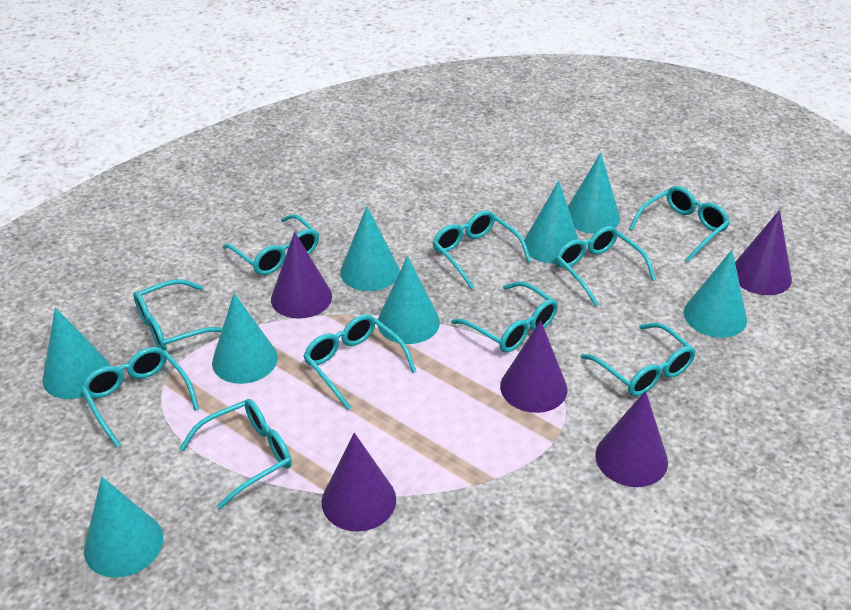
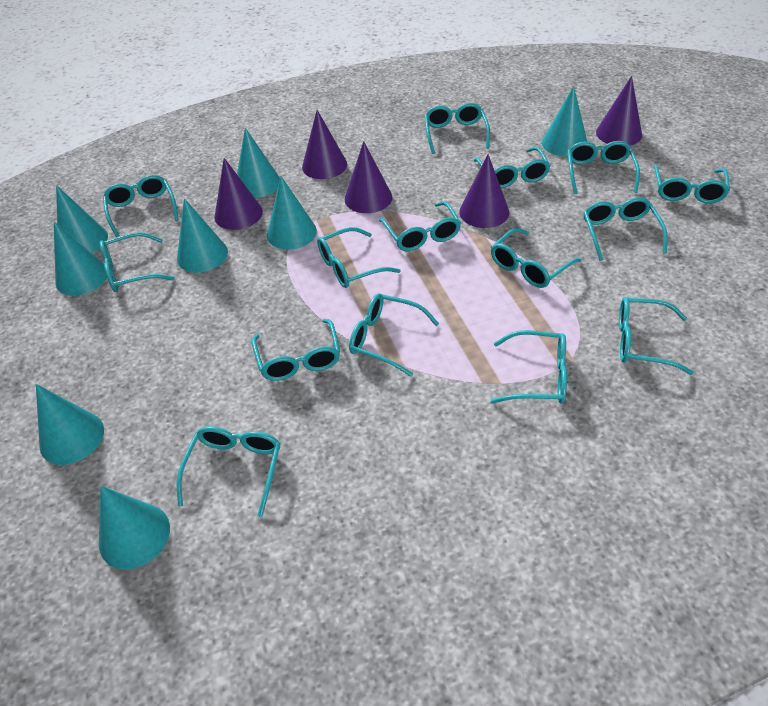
turquoise glasses: 10 -> 15

